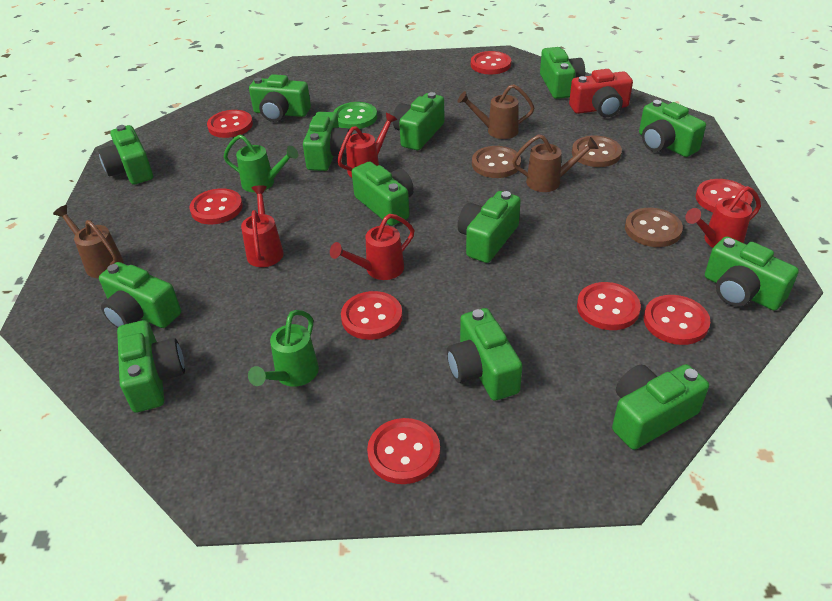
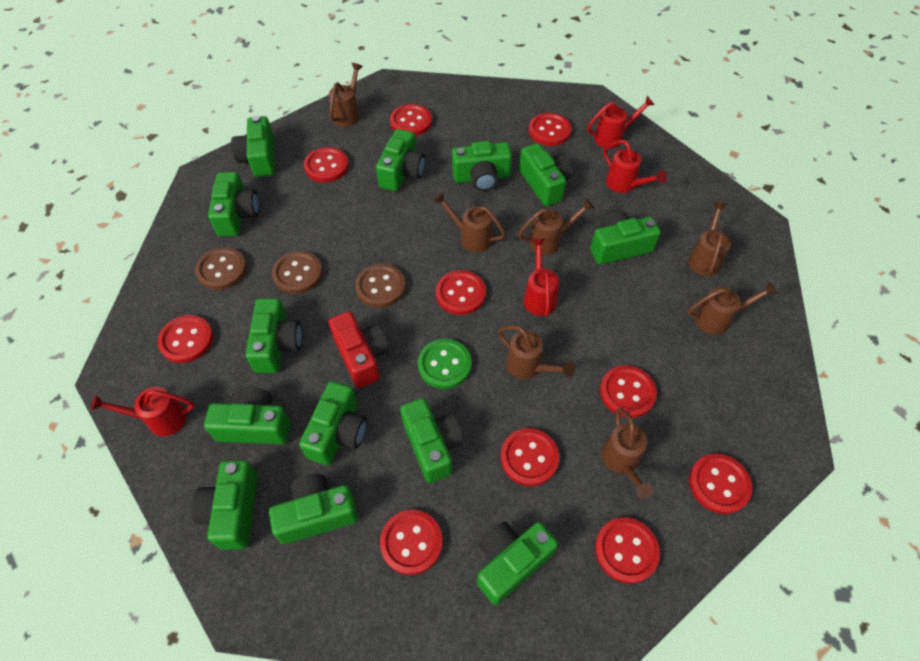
brown watering can: 3 -> 7
green watering can: 2 -> 0
red button: 8 -> 10

